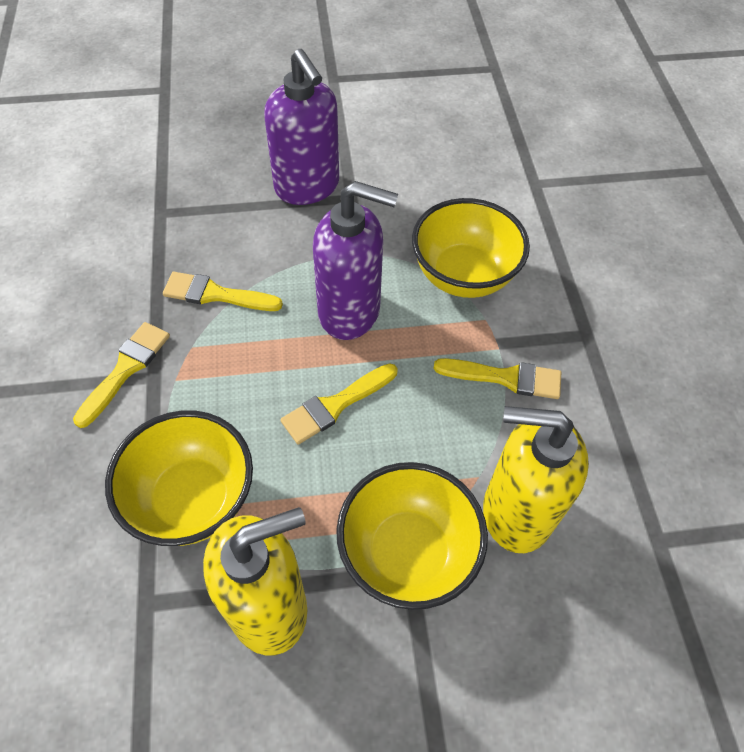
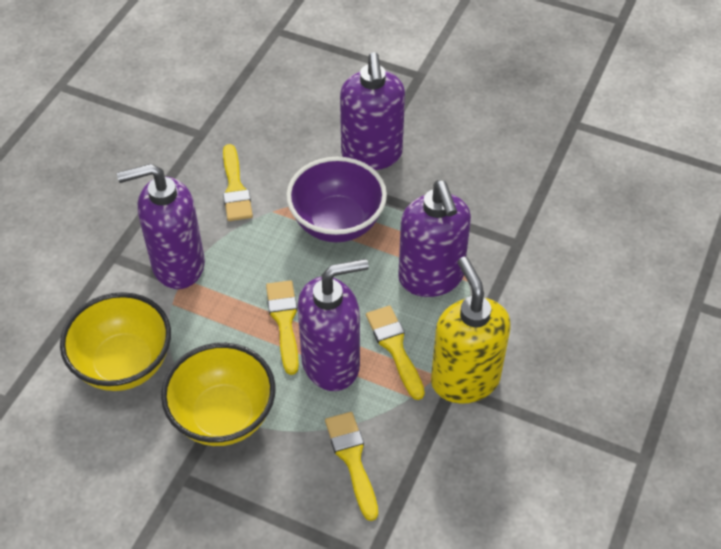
purple bowl: 0 -> 1
purple soap dispenser: 2 -> 4
yellow bowl: 3 -> 2
yellow soap dispenser: 2 -> 1

